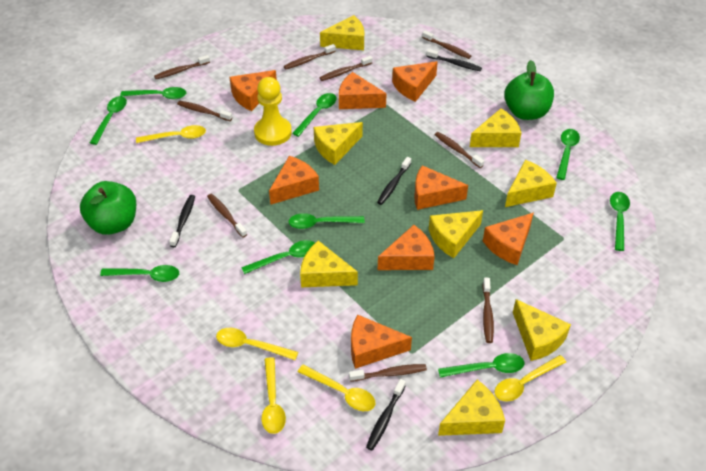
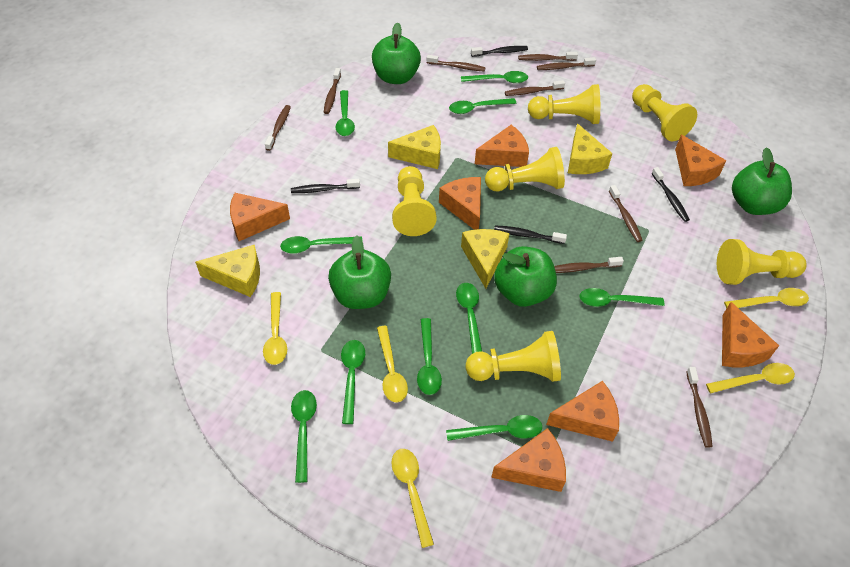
green apple: 2 -> 4
green spoon: 9 -> 10
orange cheese: 8 -> 7
yellow cheese: 8 -> 4
yellow pawn: 1 -> 6

